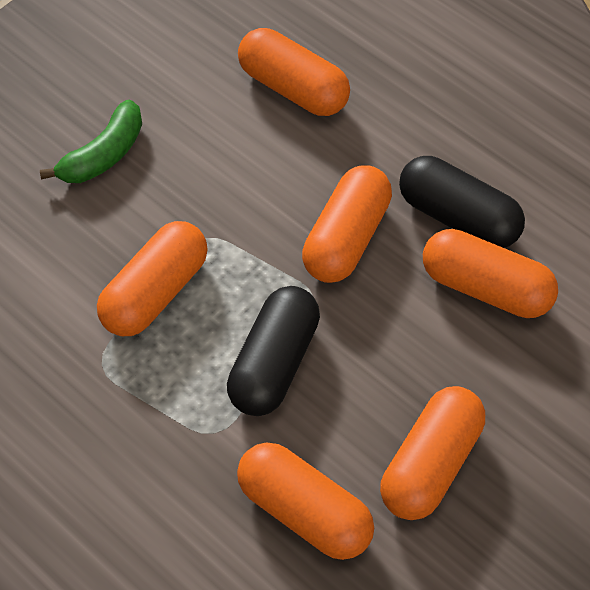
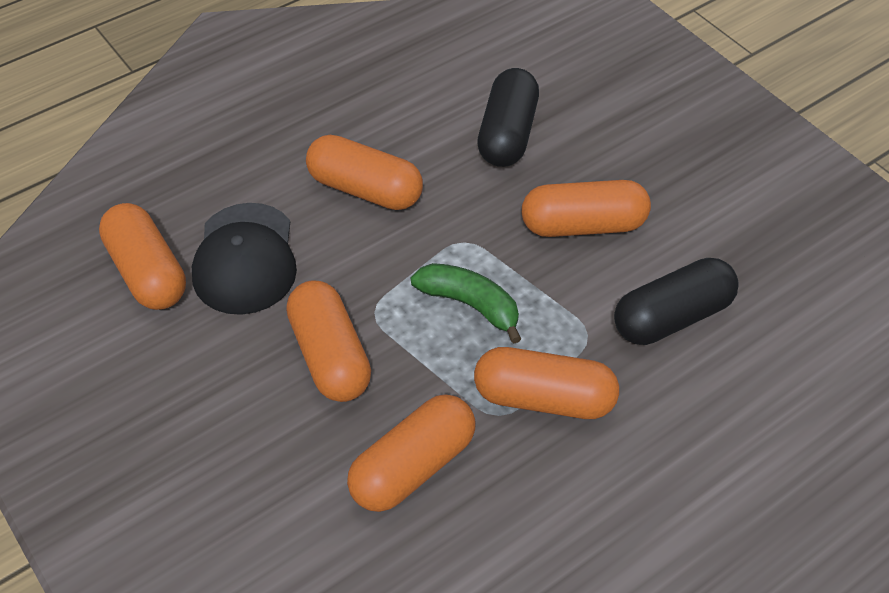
black cap: 0 -> 1

